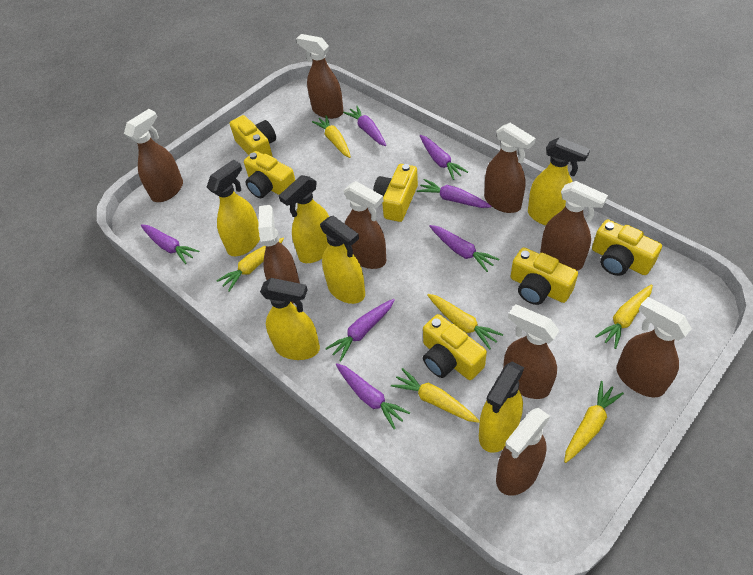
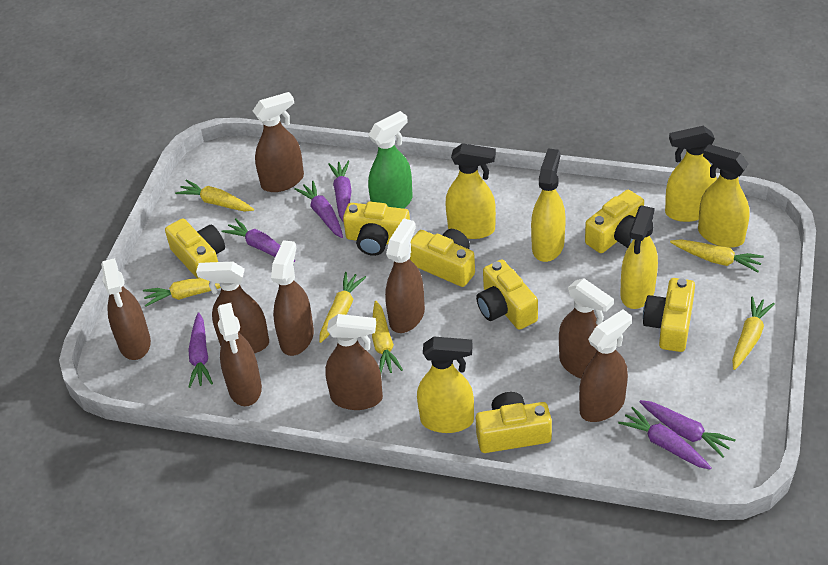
green spray bottle: 0 -> 1
purple carrot: 7 -> 6
yellow camera: 6 -> 7

